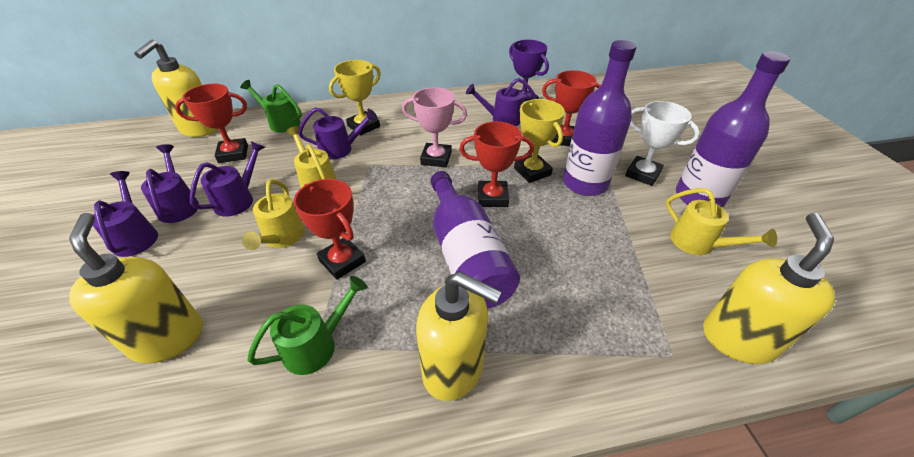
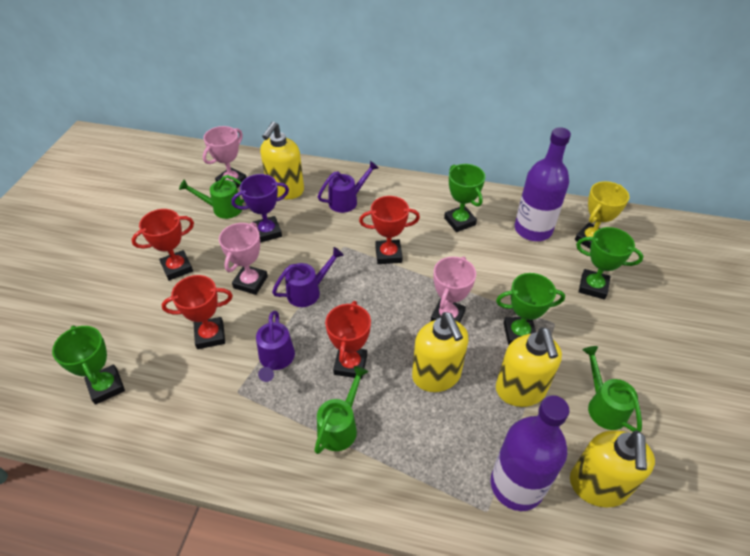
green trophy: 0 -> 4
green watering can: 2 -> 3
pink trophy: 1 -> 3
purple bottle: 3 -> 2
purple watering can: 5 -> 3
white trophy: 1 -> 0
yellow trophy: 2 -> 1
yellow watering can: 3 -> 0

